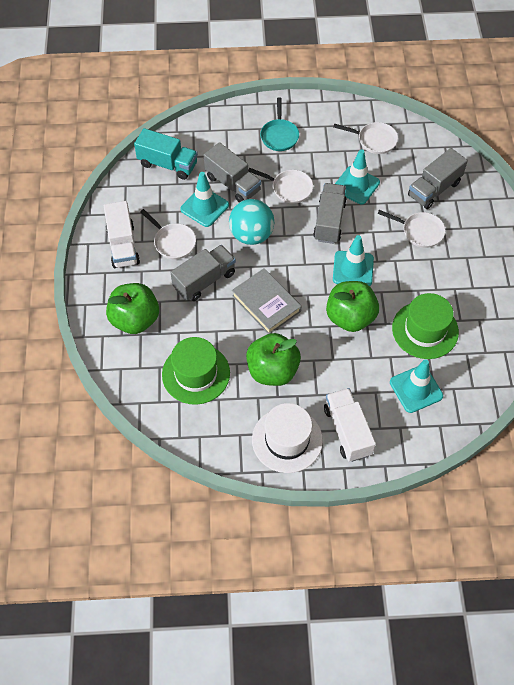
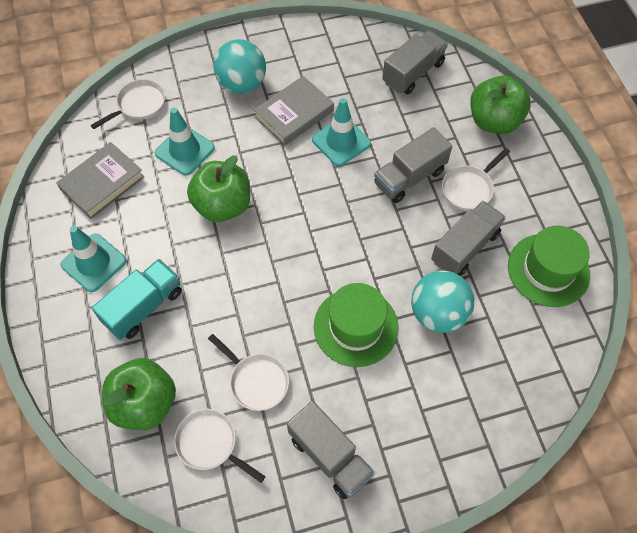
grey book: 1 -> 2
turquoise ball: 1 -> 2
turquoise pan: 1 -> 0
turquoise traffic cone: 4 -> 3
white hat: 1 -> 0
white truck: 2 -> 0

